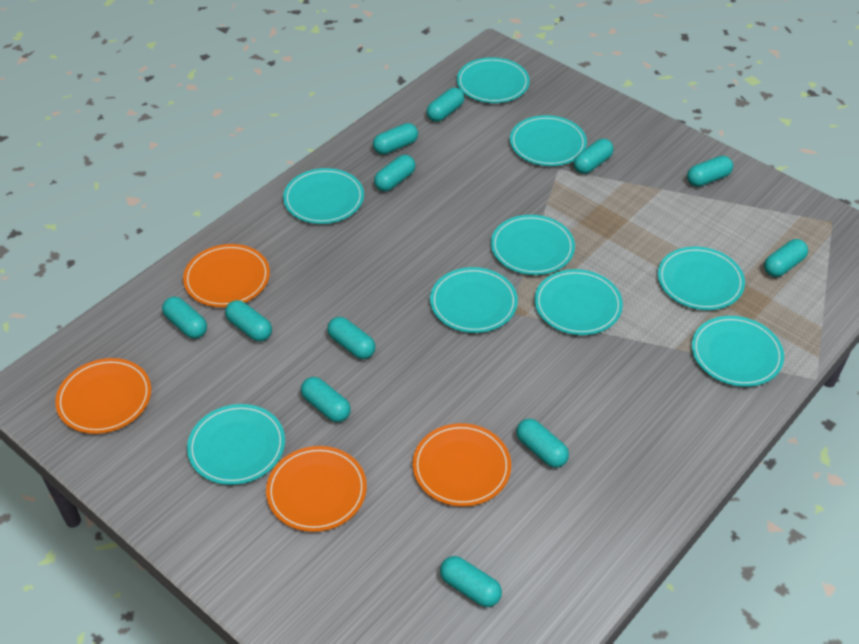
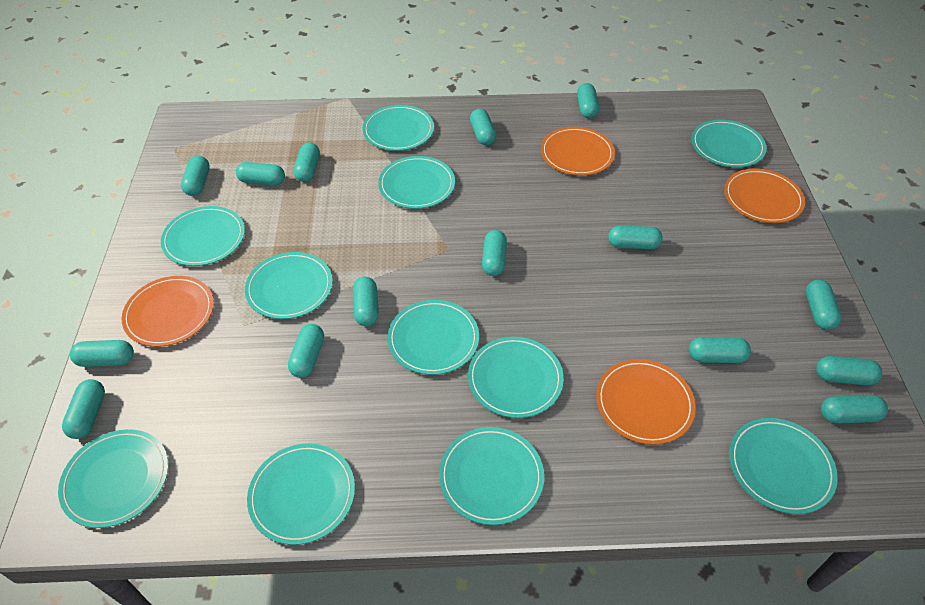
turquoise capsule: 12 -> 15
turquoise plate: 9 -> 11

